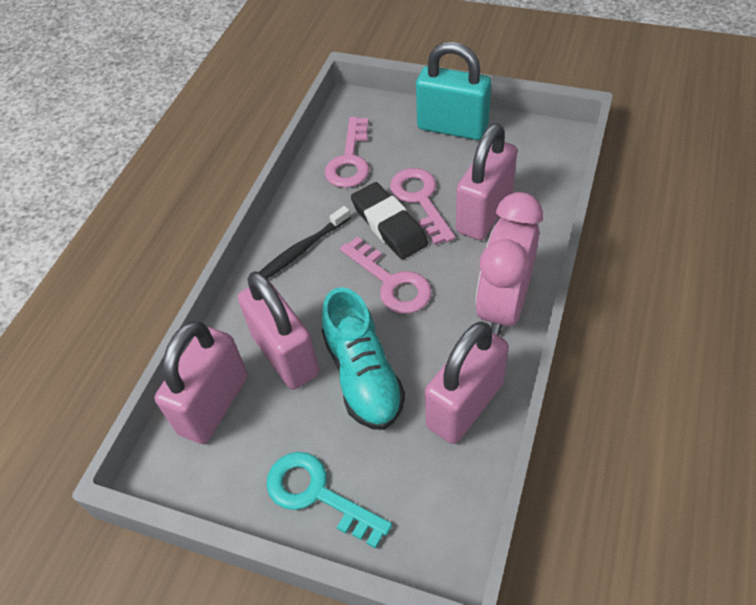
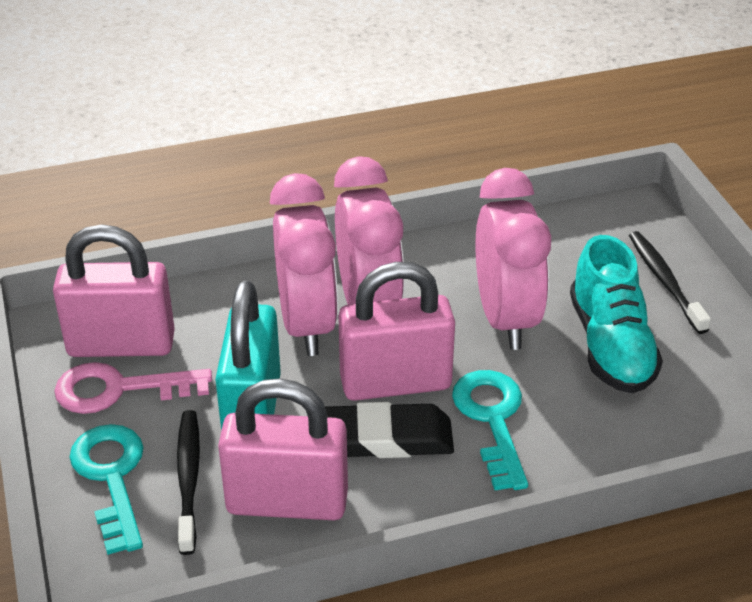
black toothbrush: 1 -> 2
pink clock: 1 -> 3
pink key: 3 -> 1
pink padlock: 4 -> 3
turquoise key: 1 -> 2

